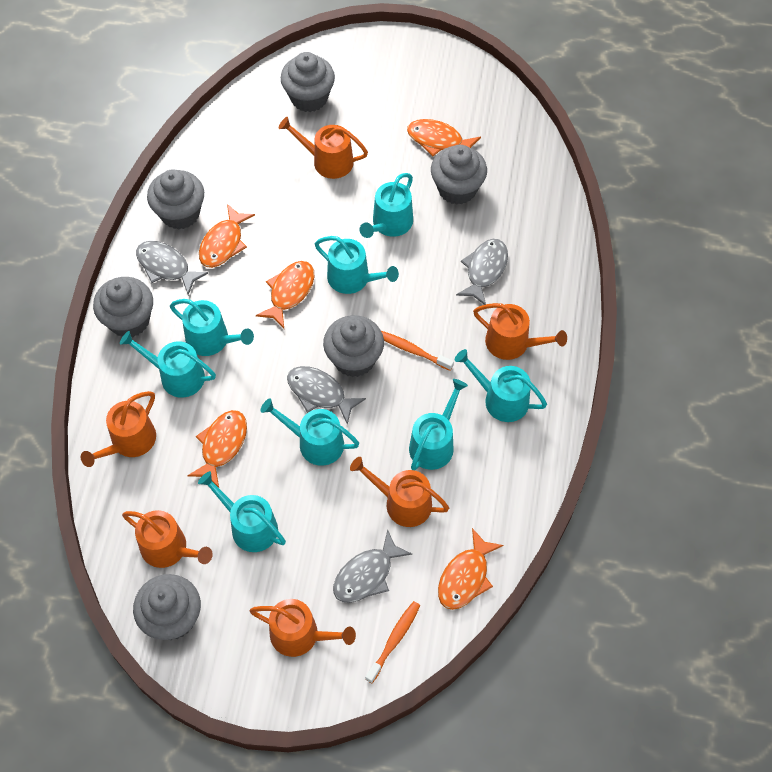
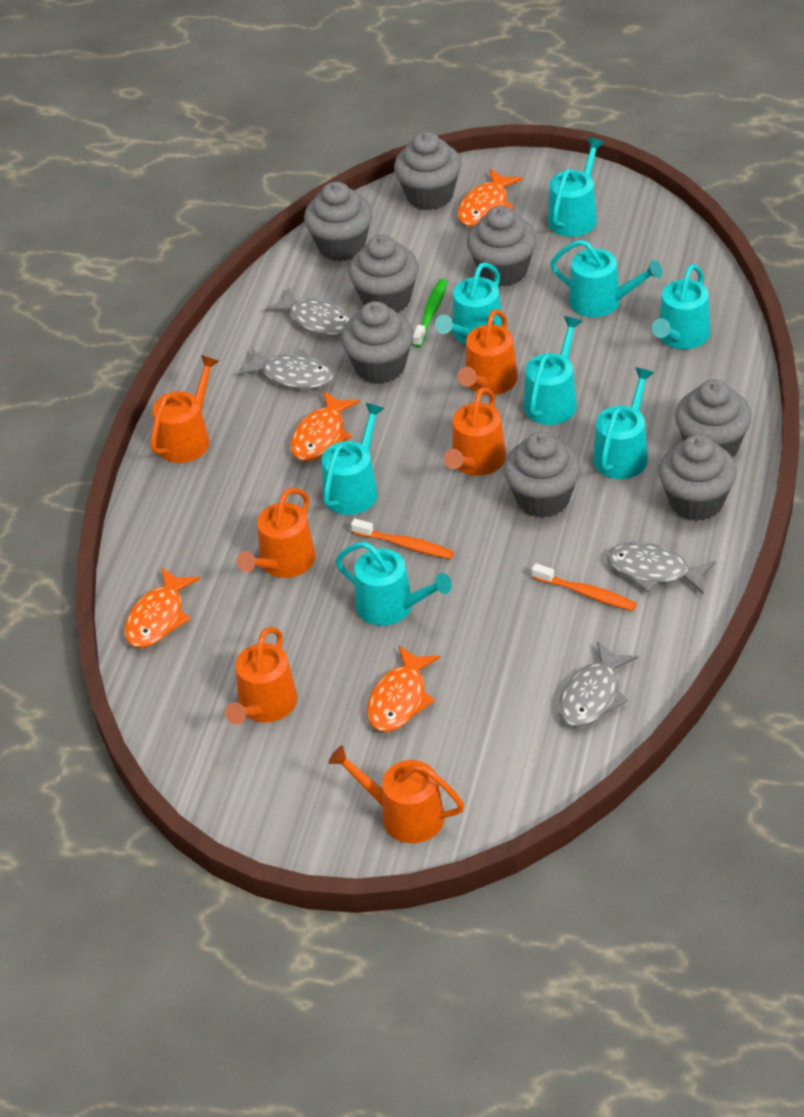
green toothbrush: 0 -> 1
grey cupcake: 6 -> 8
orange fish: 5 -> 4

